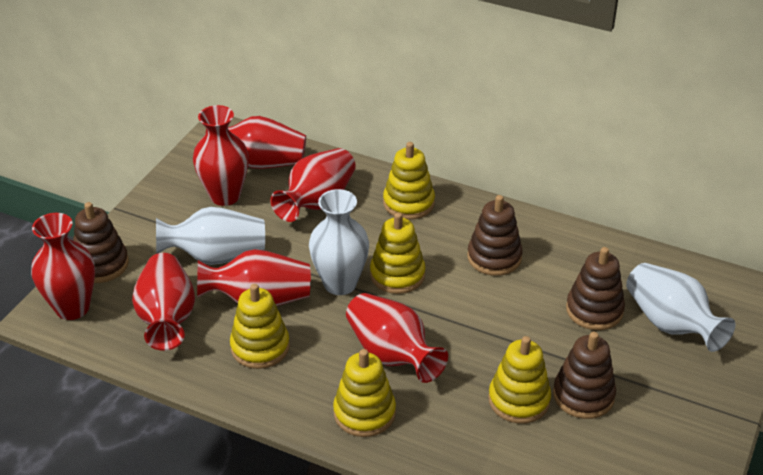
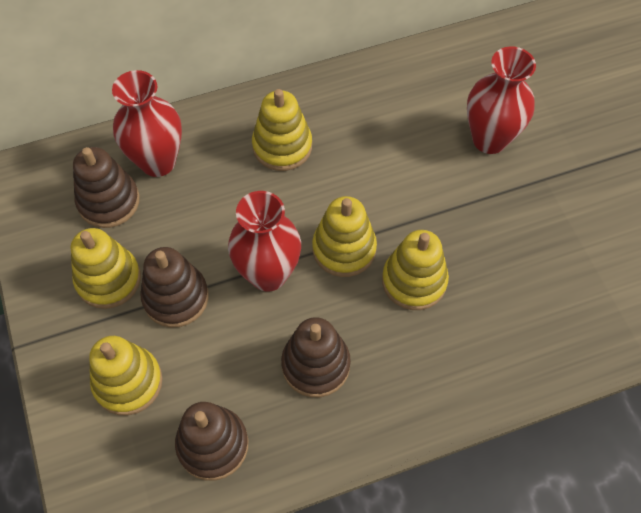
red vase: 7 -> 3
white vase: 3 -> 0

